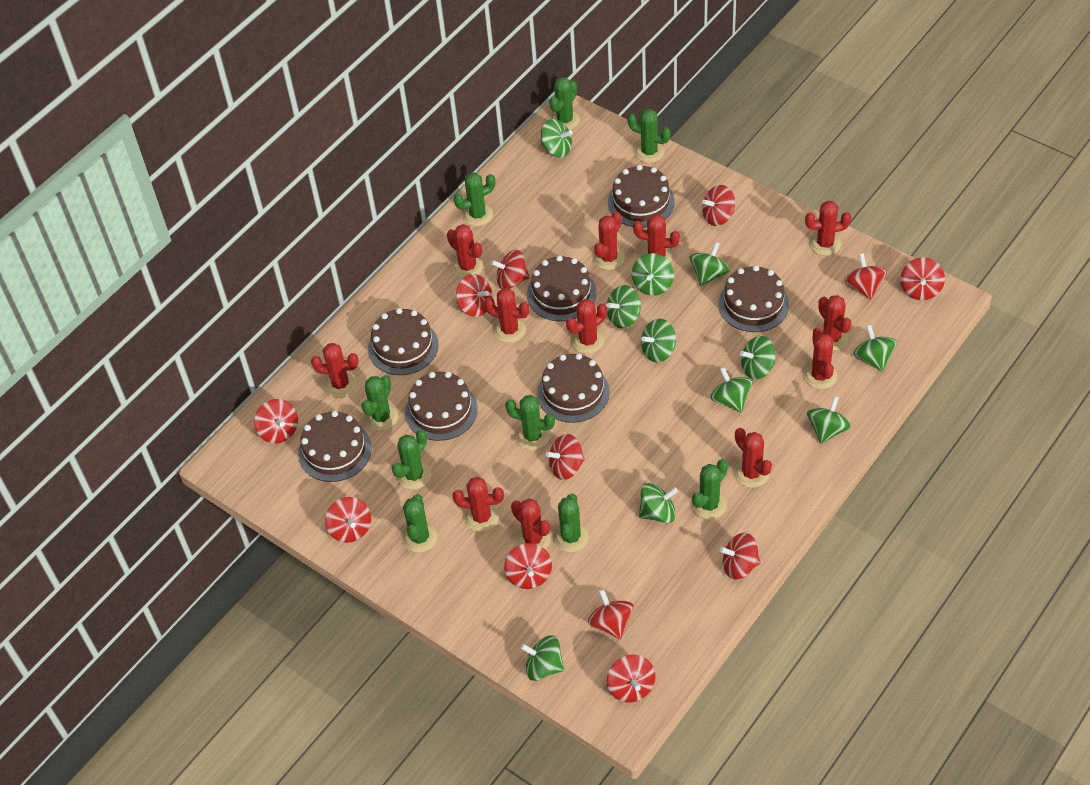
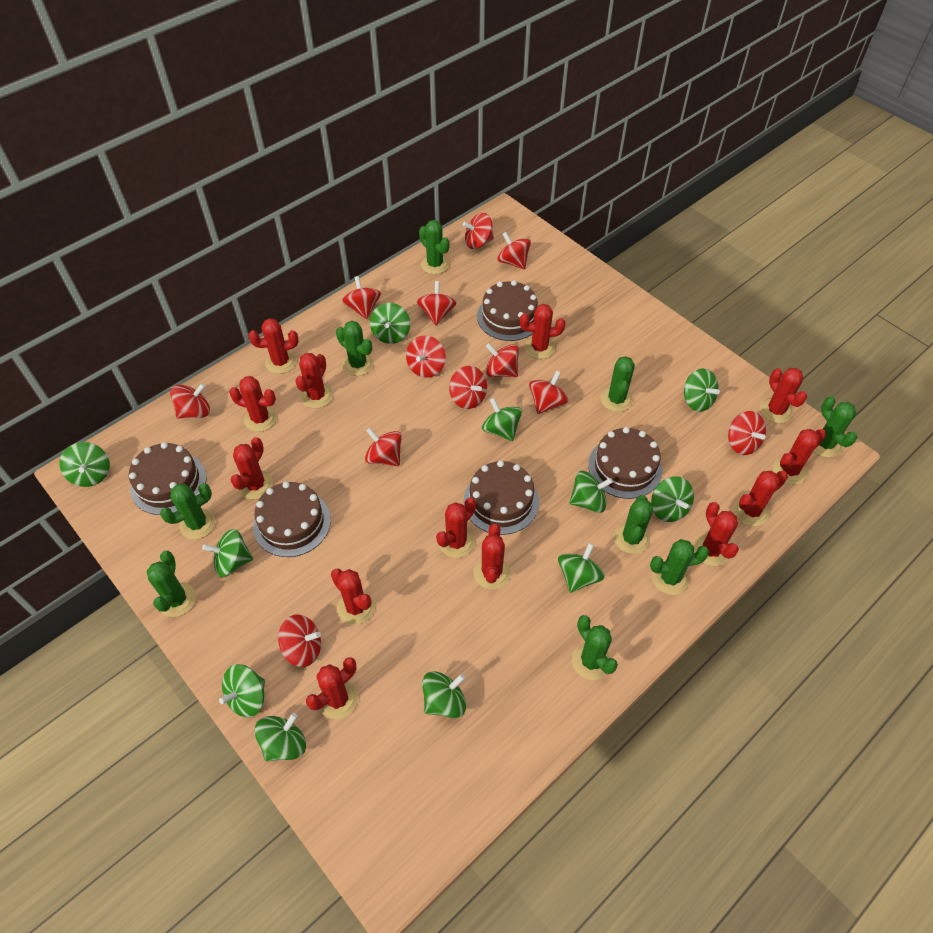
brown cake: 7 -> 5
red cactus: 12 -> 13

